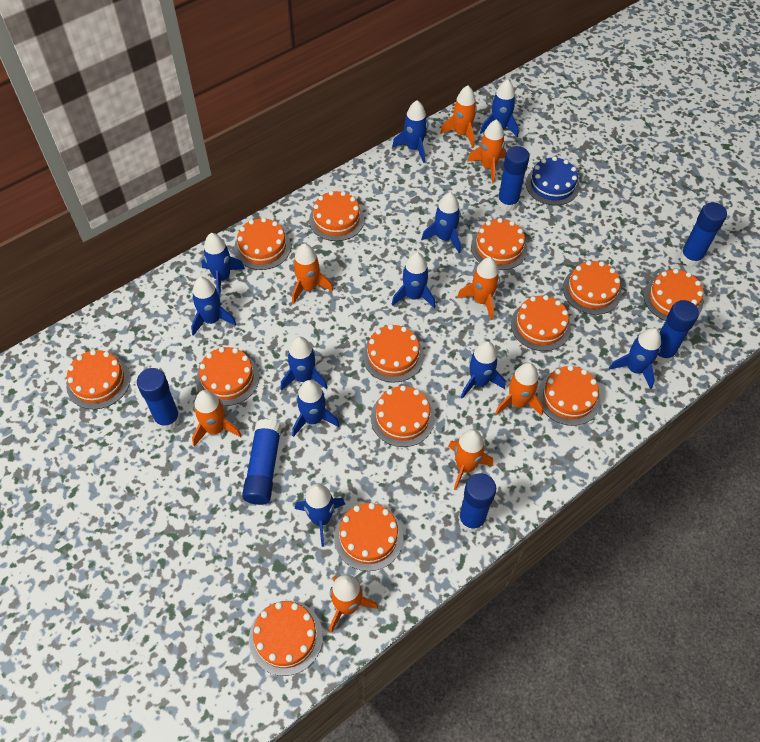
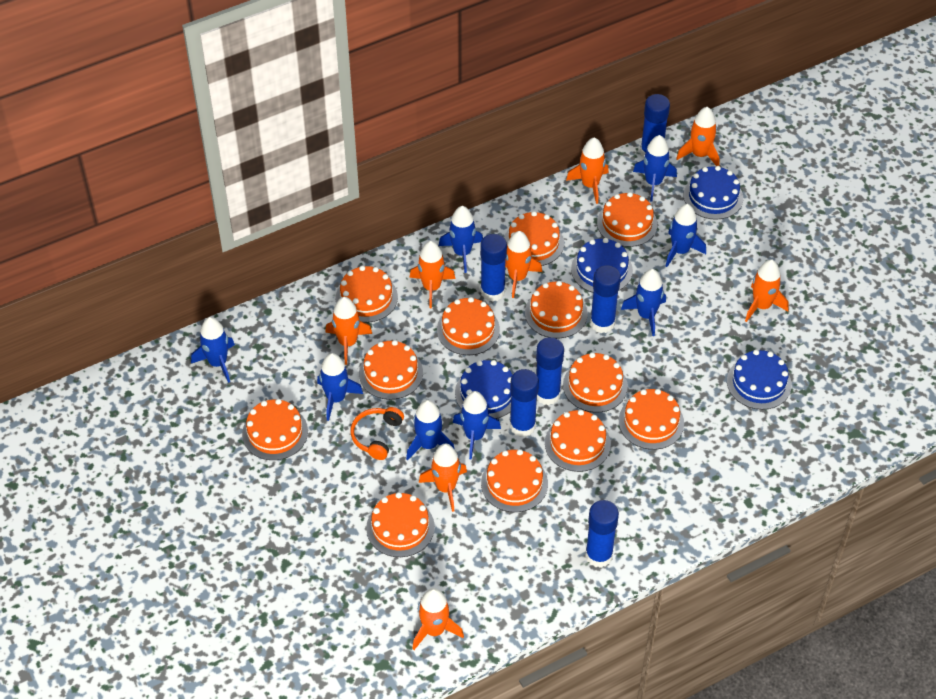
blue cake: 1 -> 4
blue rocket: 11 -> 8
orange cake: 13 -> 12
orange headphones: 0 -> 1

